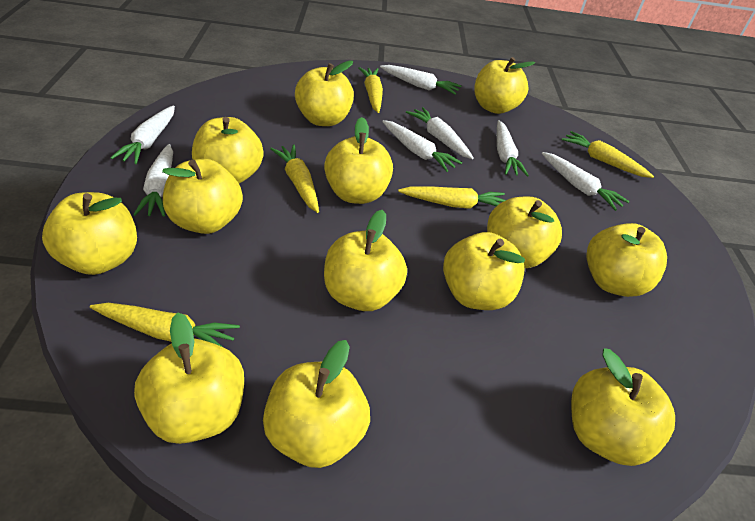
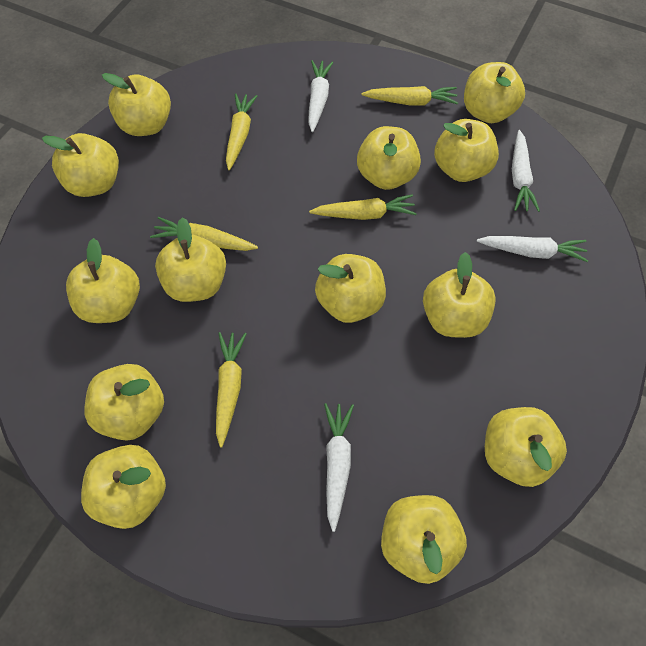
white carrot: 7 -> 4

